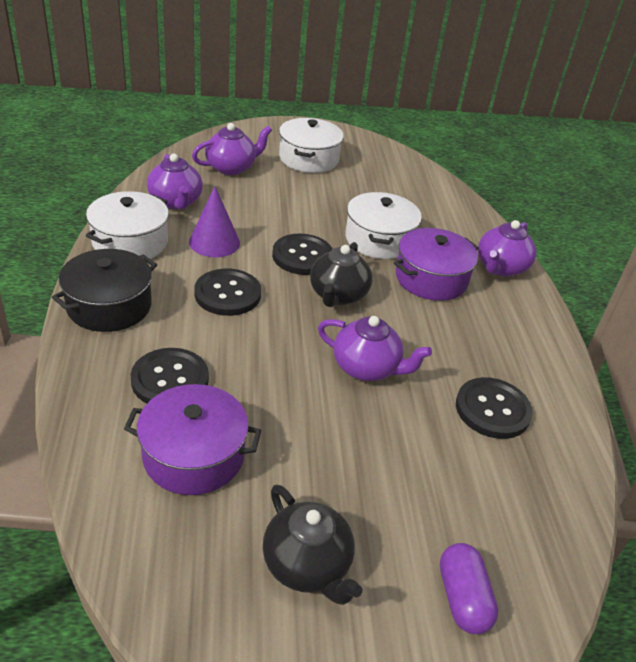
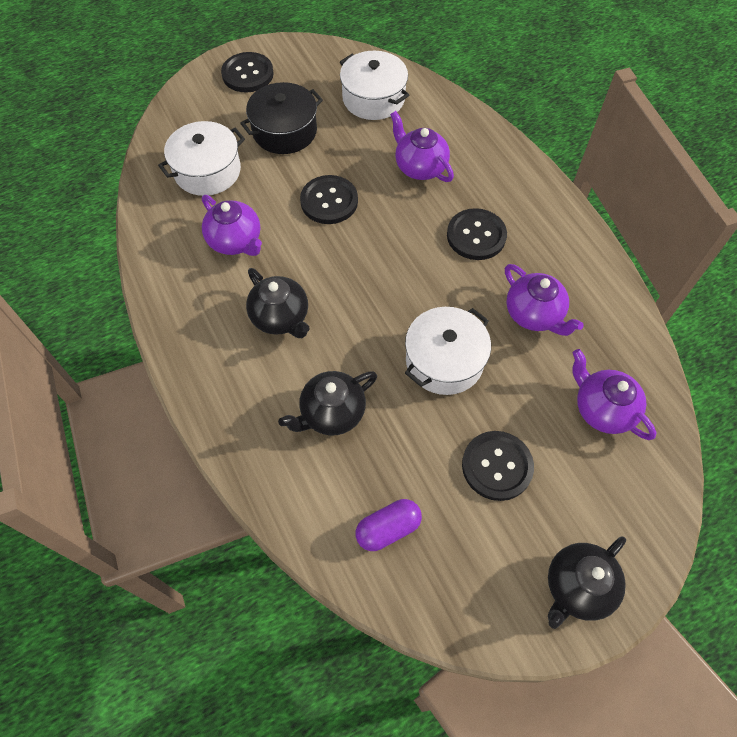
black teapot: 2 -> 3
purple cone: 1 -> 0
purple pot: 2 -> 0

